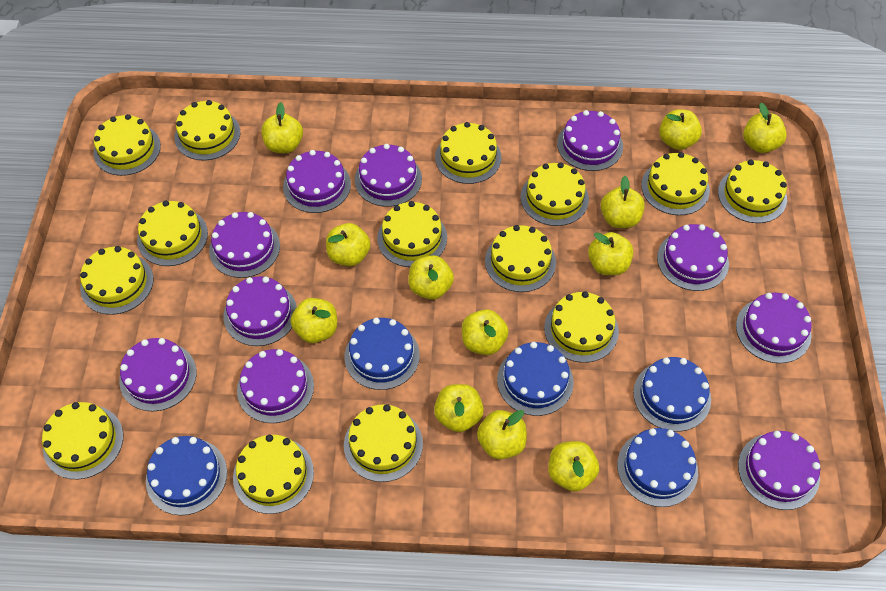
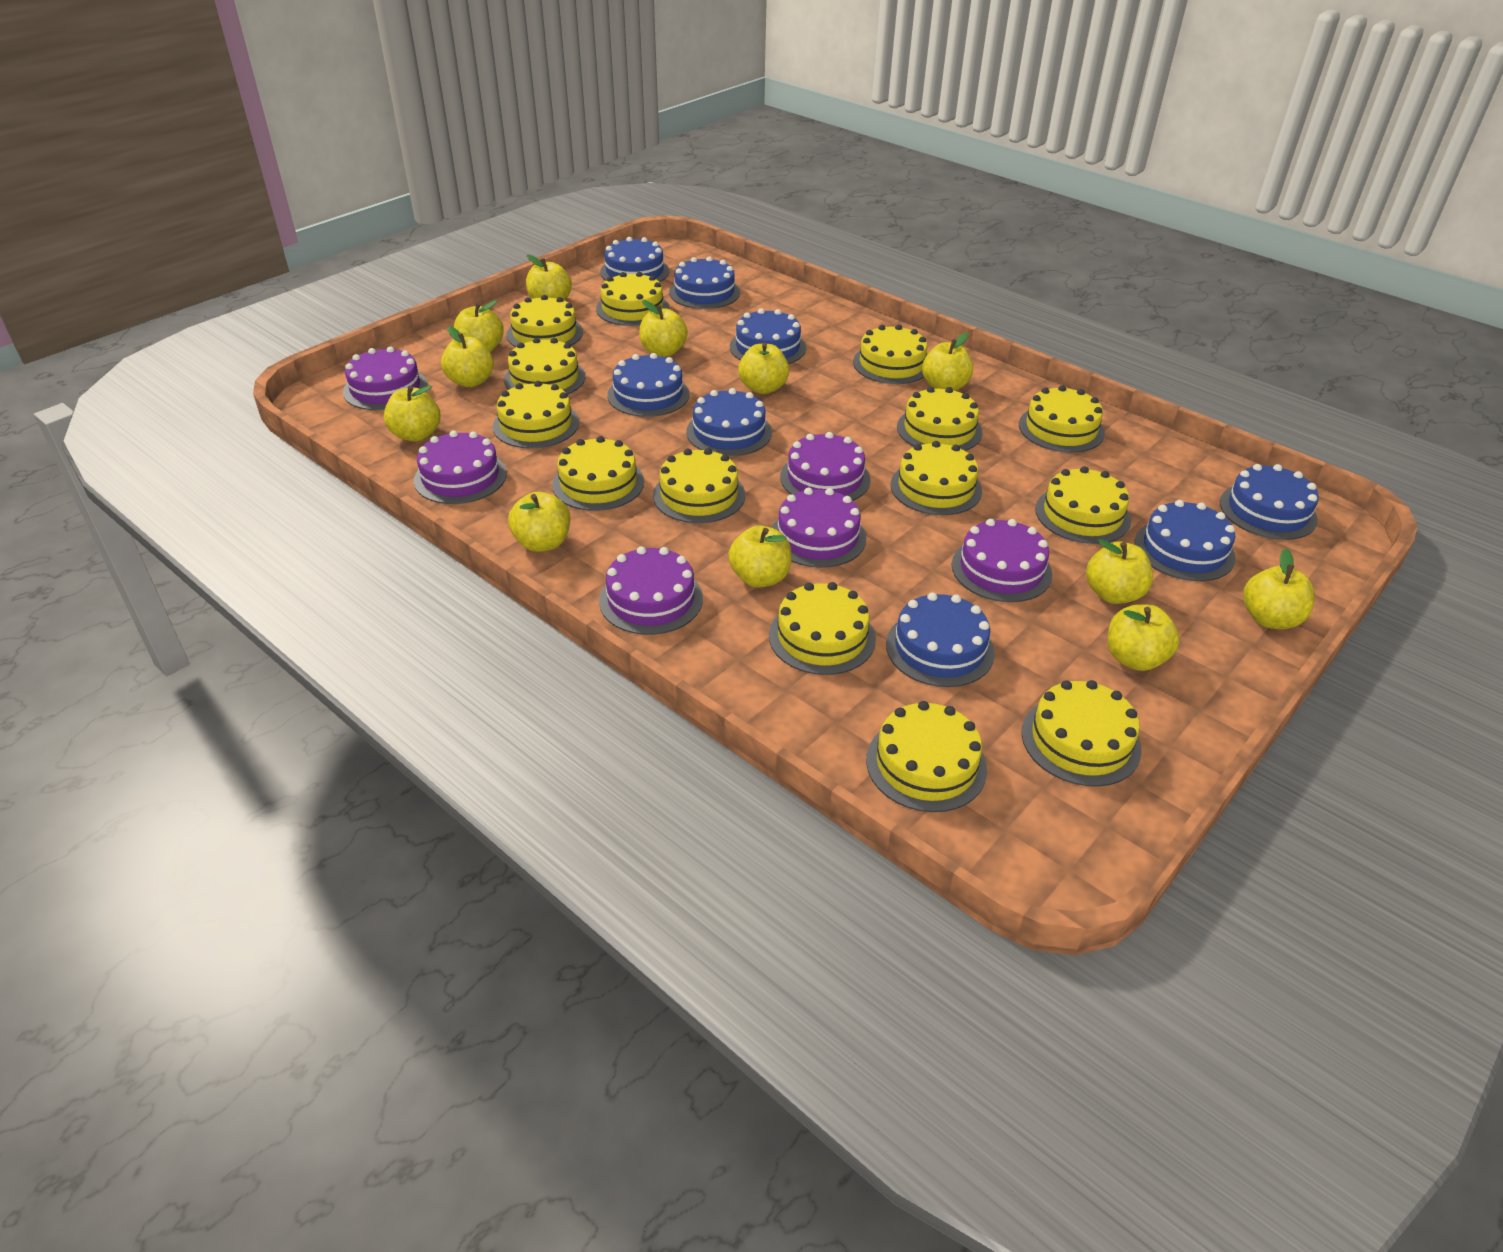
blue cake: 5 -> 8
purple cake: 10 -> 6

